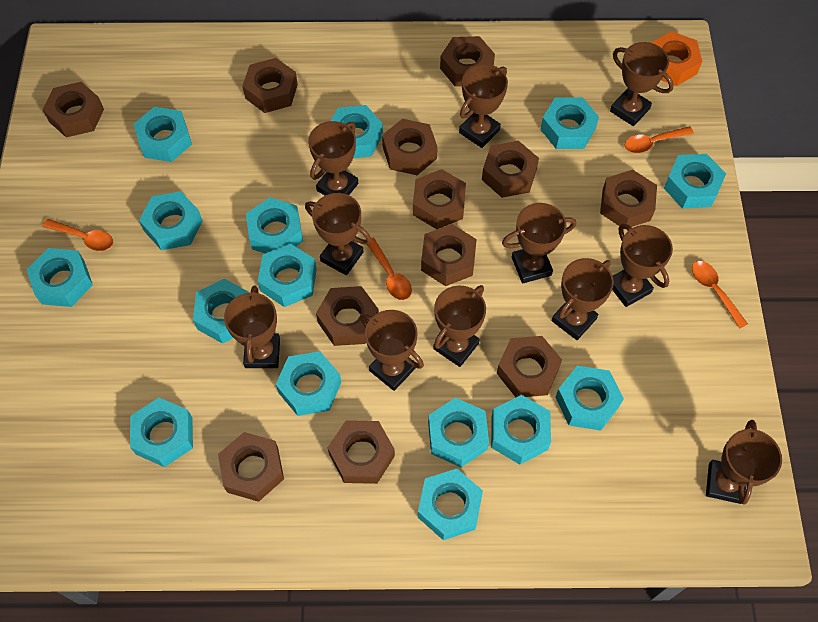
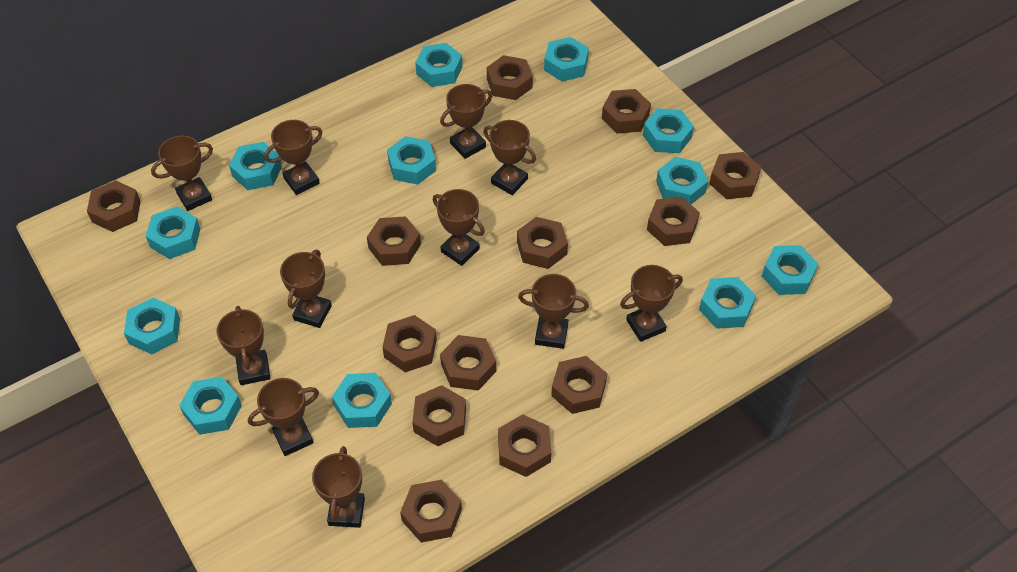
brown nut: 12 -> 13
orange nut: 1 -> 0
orange spoon: 4 -> 0
turquoise nut: 15 -> 12

